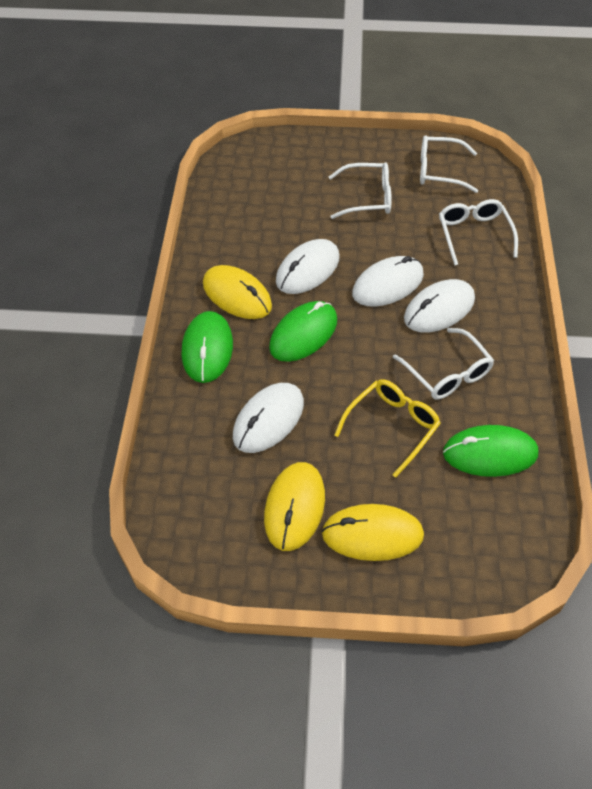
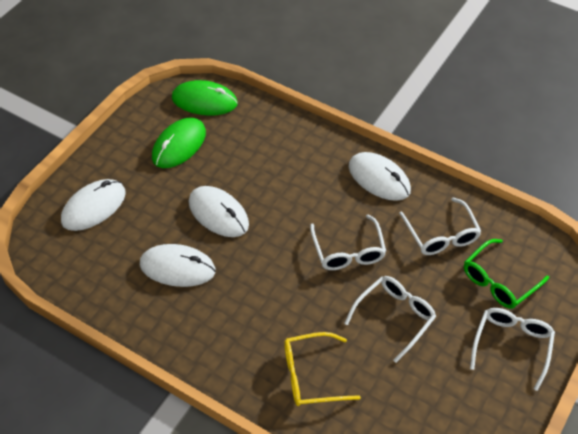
green glasses: 0 -> 1
green mouse: 3 -> 2
yellow mouse: 3 -> 0

